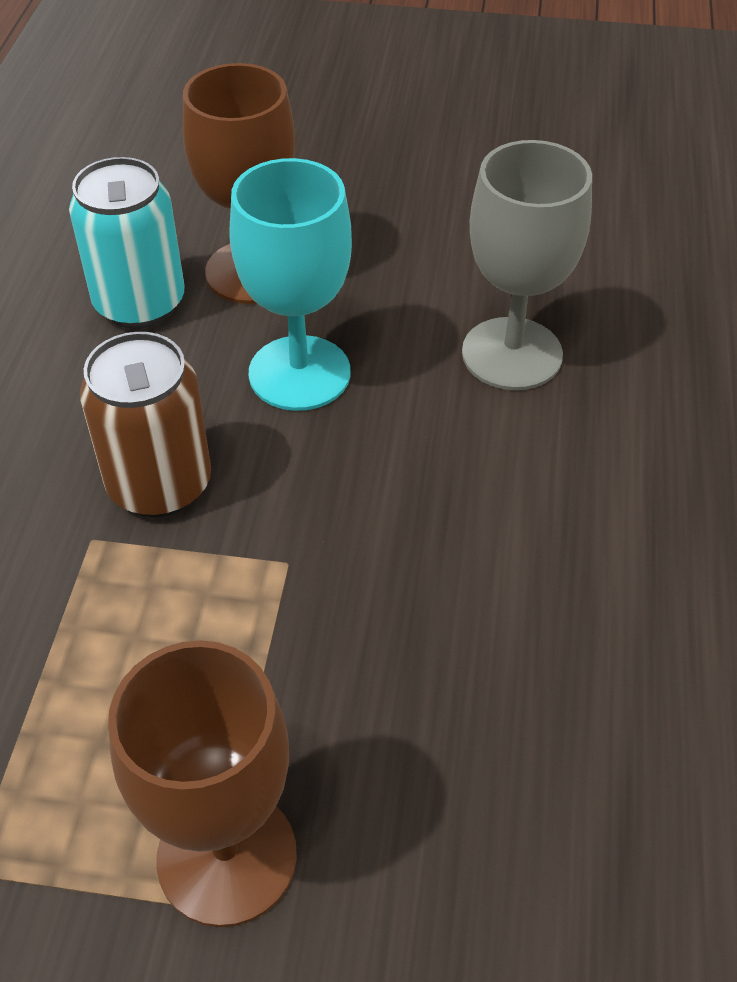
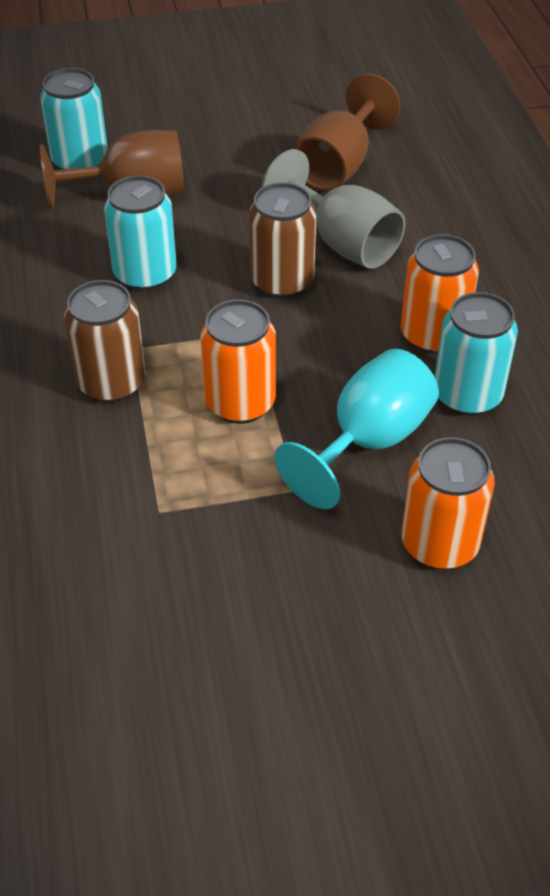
brown can: 1 -> 2
orange can: 0 -> 3
turquoise can: 1 -> 3

